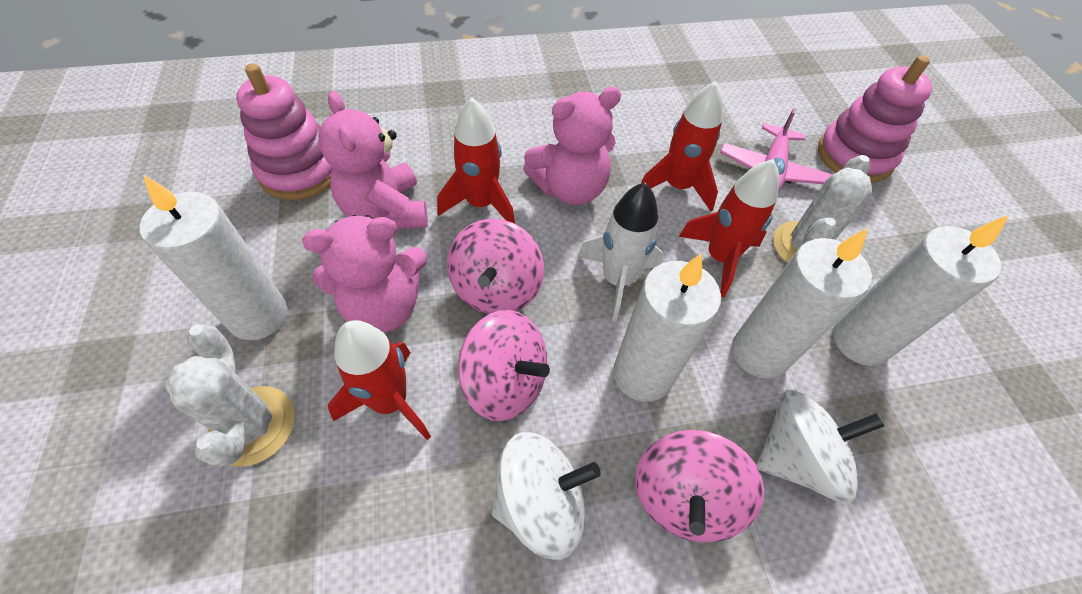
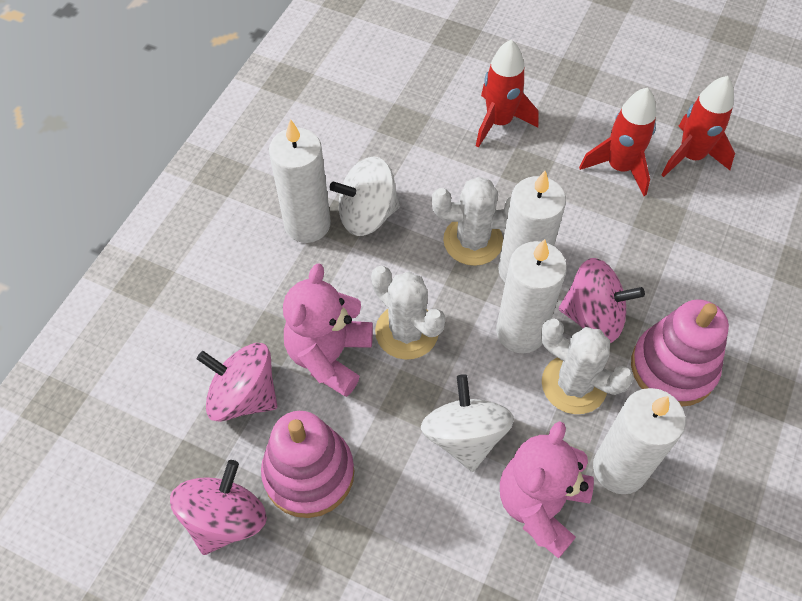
pink plane: 1 -> 0
pink teddy bear: 3 -> 2
red rocket: 4 -> 3
white cactus: 2 -> 3
white rocket: 1 -> 0

